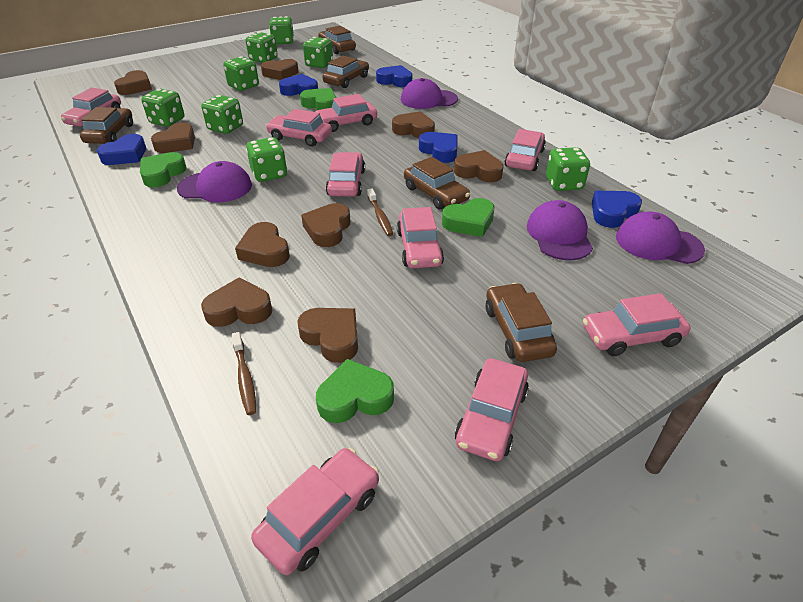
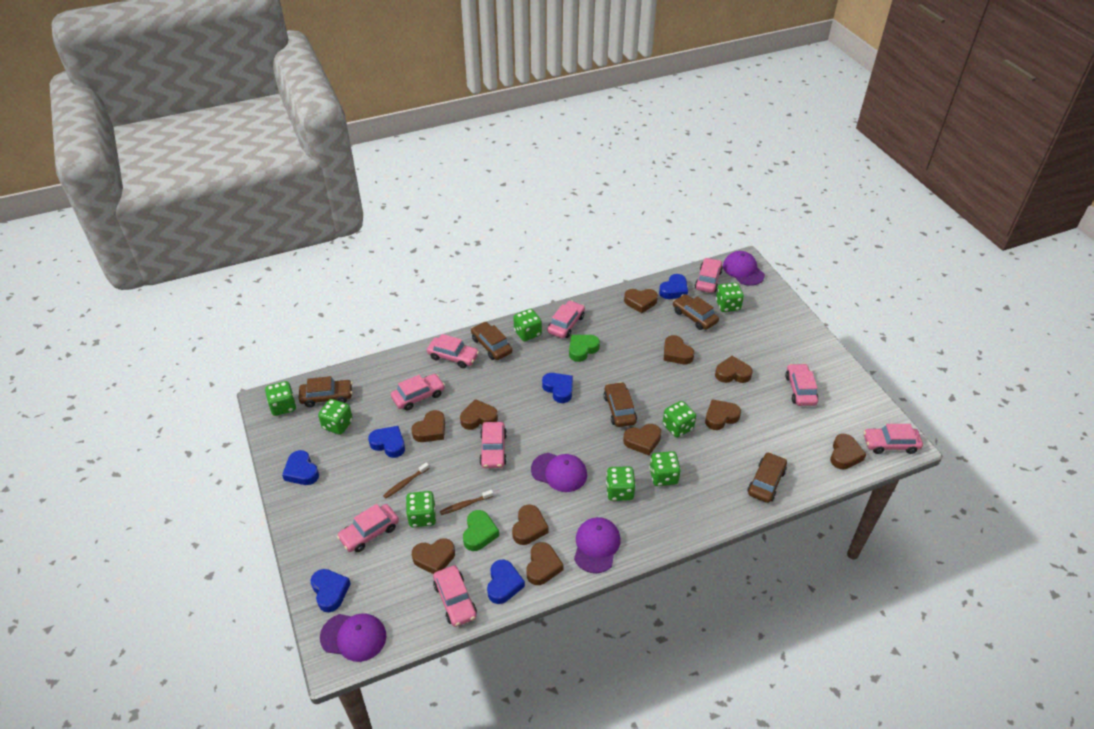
blue heart: 5 -> 6
brown heart: 9 -> 11
green heart: 4 -> 2

